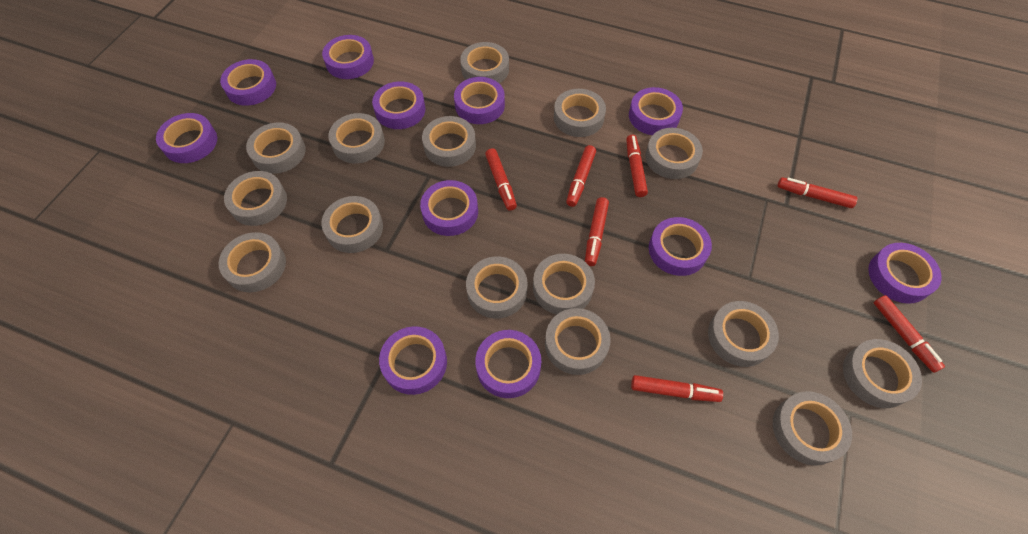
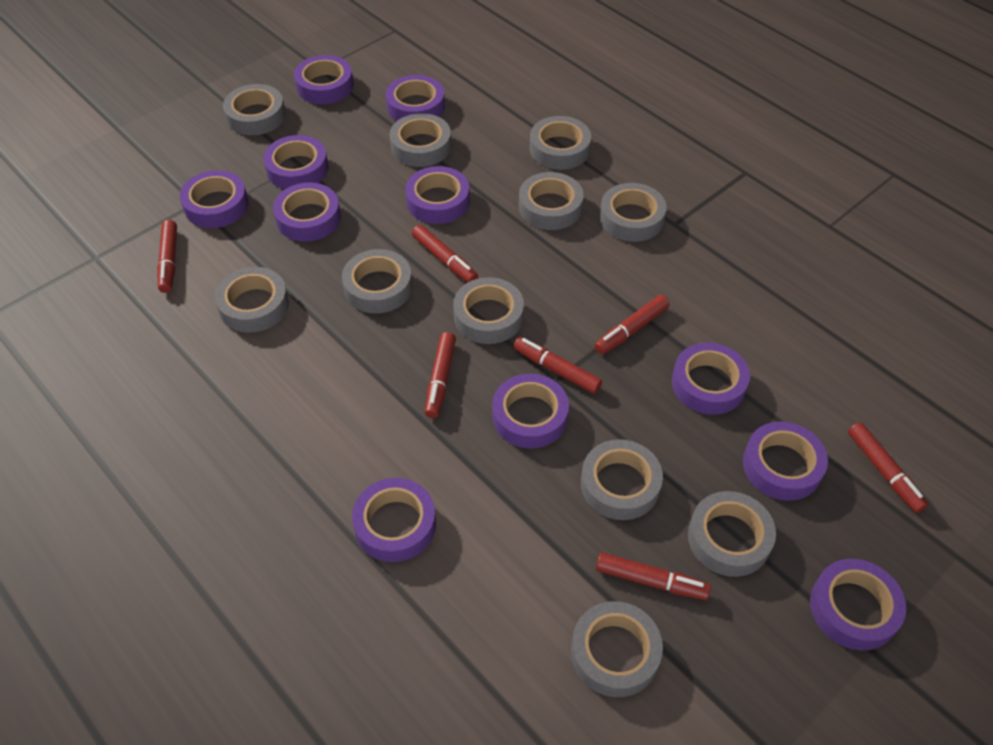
grey tape: 15 -> 11

